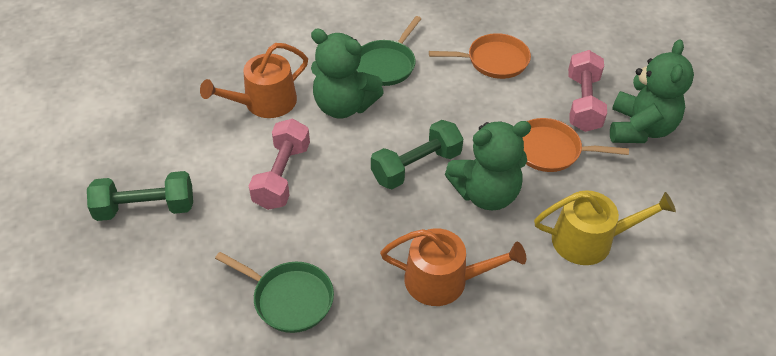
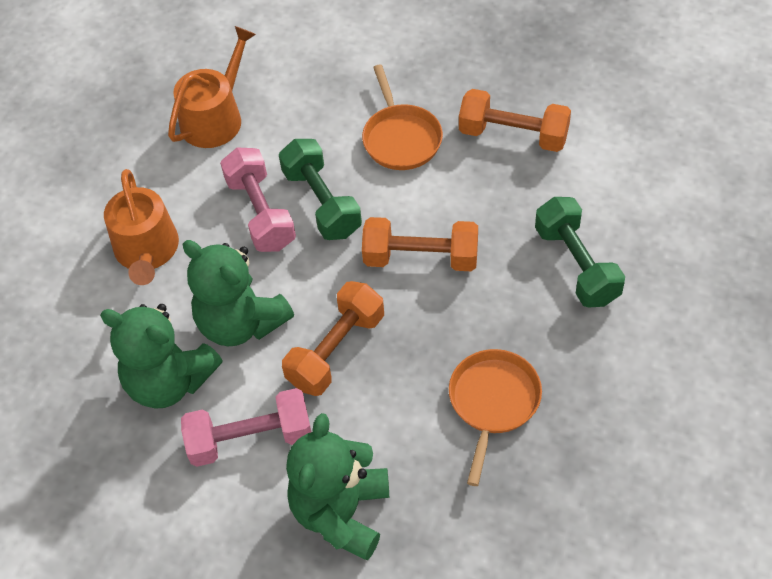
green pan: 2 -> 0
orange dumbbell: 0 -> 3
yellow watering can: 1 -> 0

